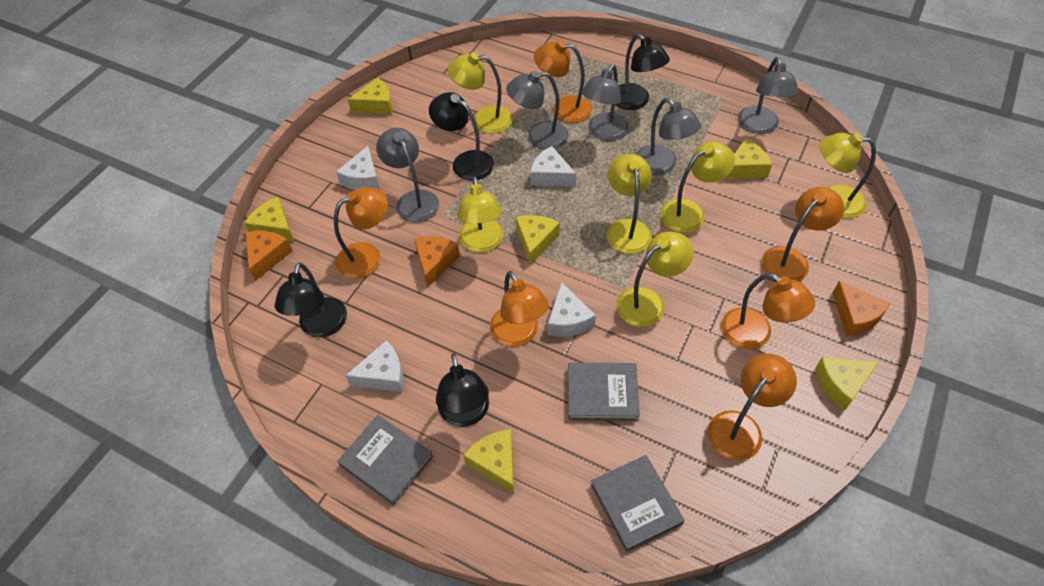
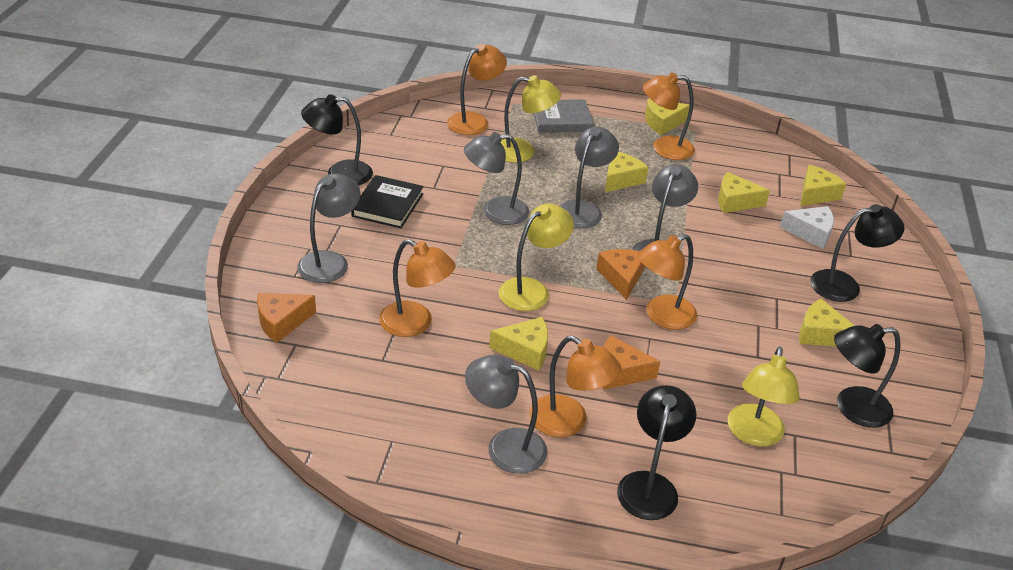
black book: 0 -> 1
grey book: 3 -> 1
orange lamp: 6 -> 5
white cheese: 4 -> 1
yellow lamp: 6 -> 3

